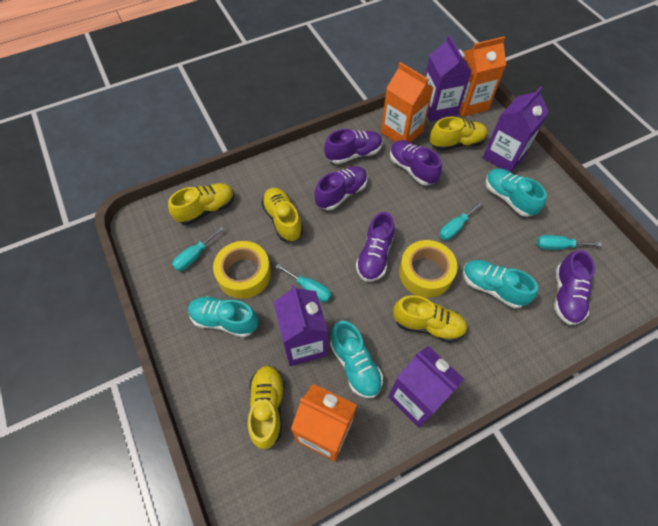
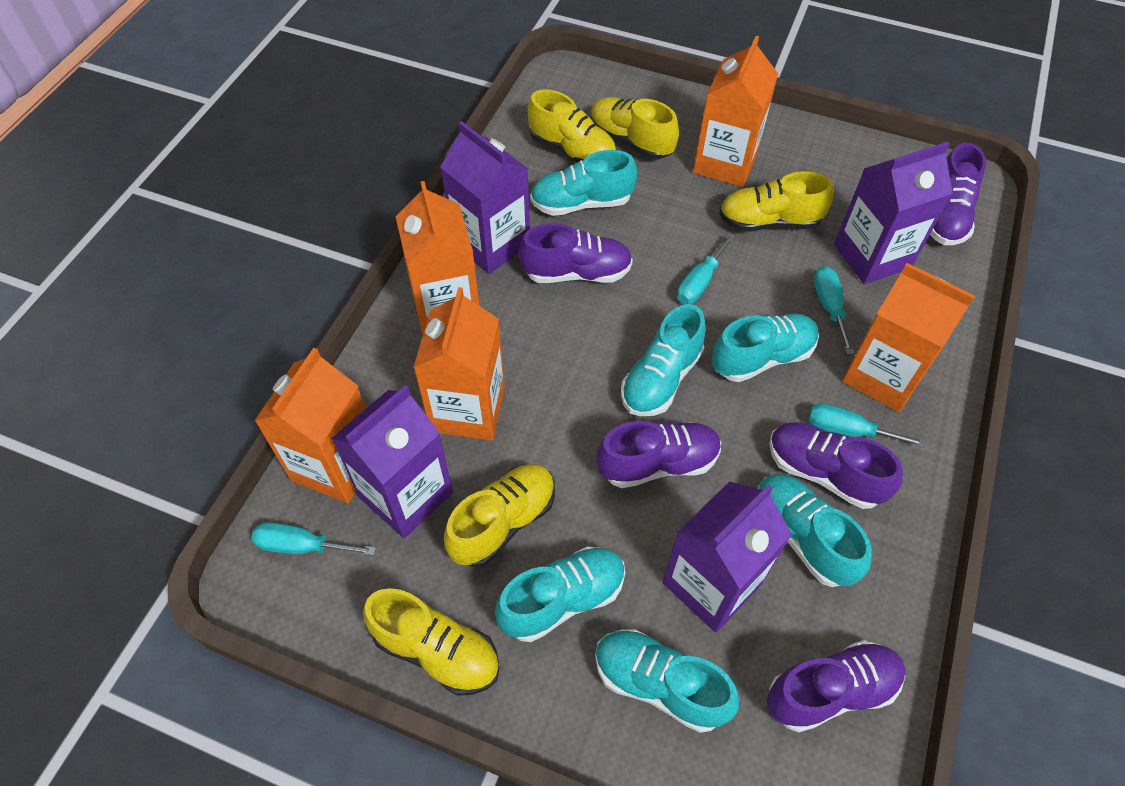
orange carton: 3 -> 5
turquoise shoe: 4 -> 6
yellow tape: 2 -> 0

